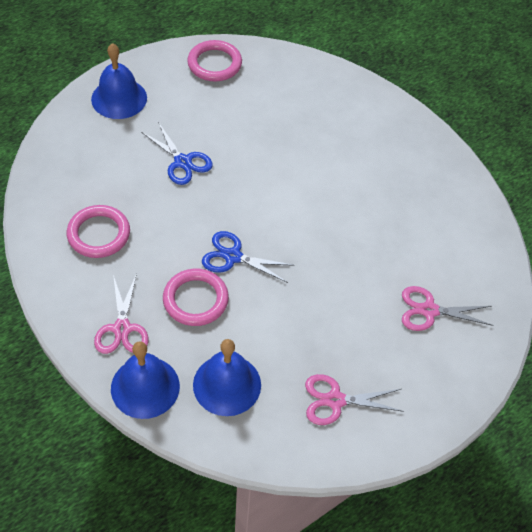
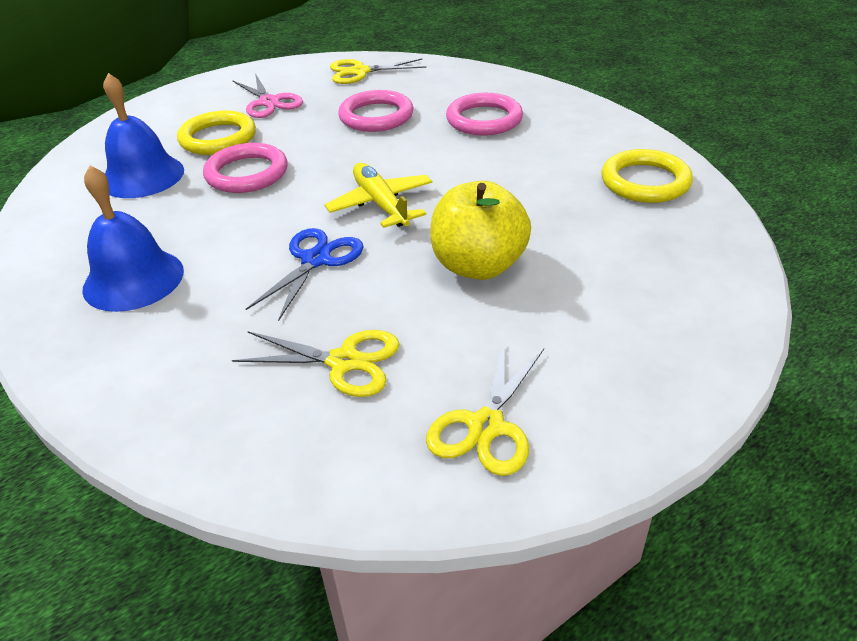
blue bell: 3 -> 2
blue scissors: 2 -> 1
pink scissors: 3 -> 1
yellow apple: 0 -> 1
yellow plane: 0 -> 1
yellow ring: 0 -> 2
yellow scissors: 0 -> 3

